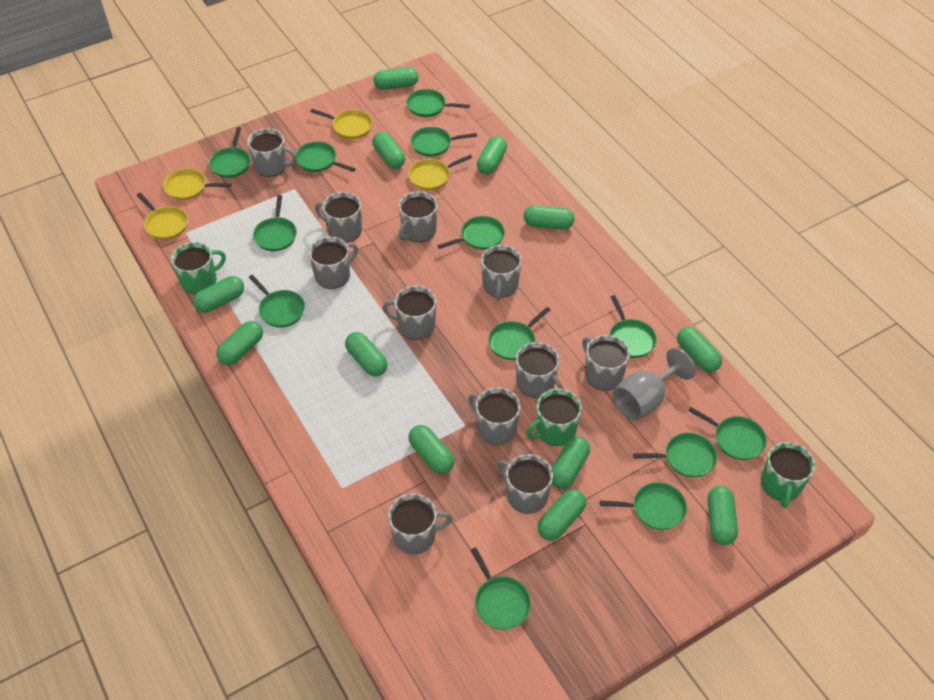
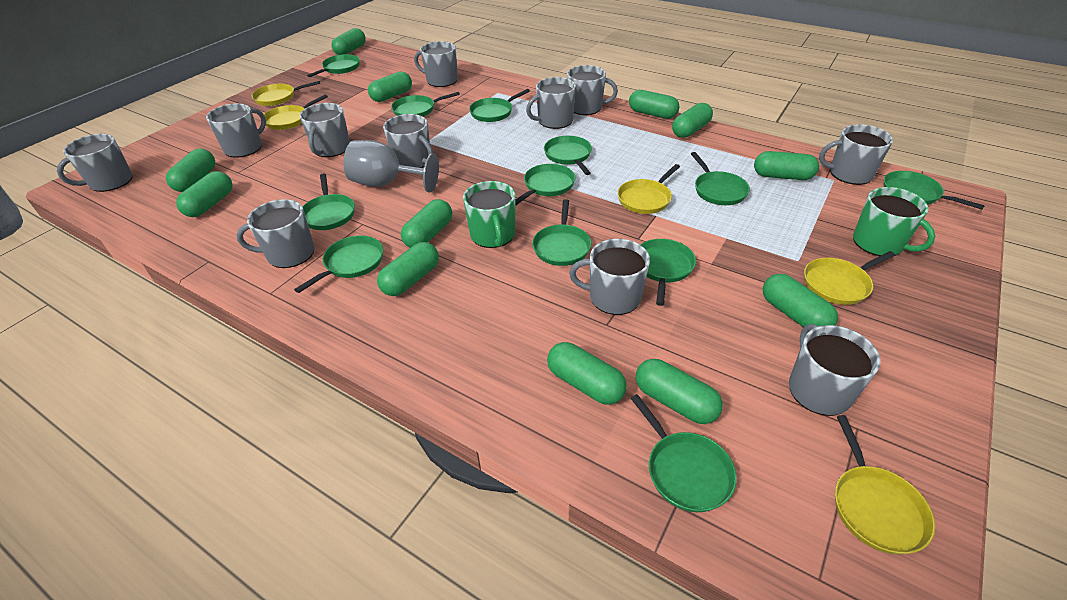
green mug: 3 -> 2
green pan: 13 -> 12
yellow pan: 4 -> 5

